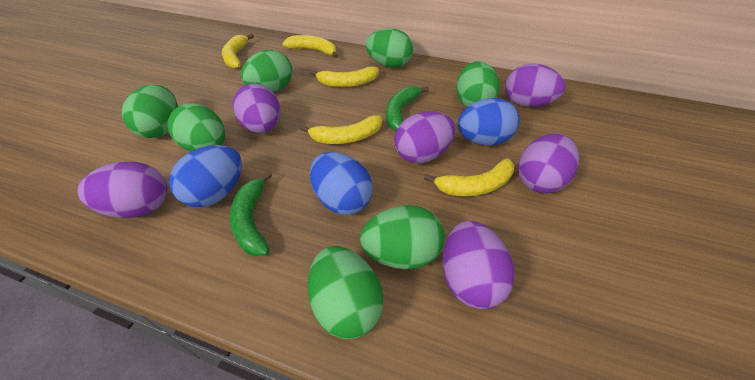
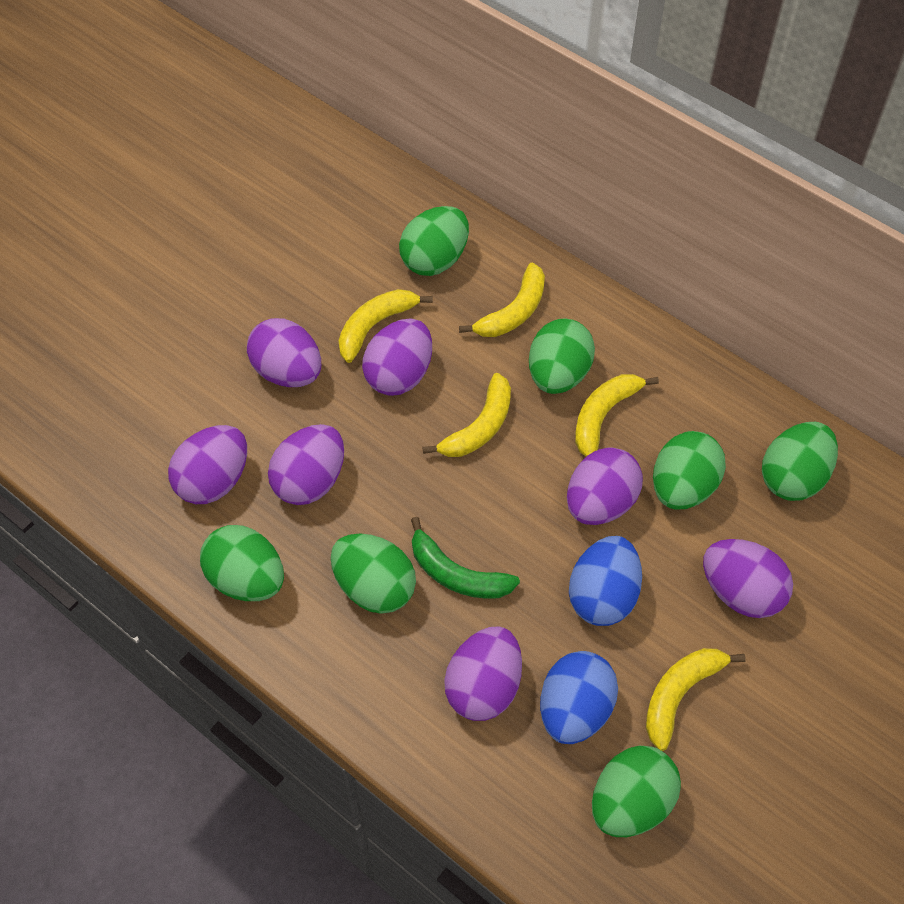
blue egg: 3 -> 2
green banana: 2 -> 1
purple egg: 6 -> 7

